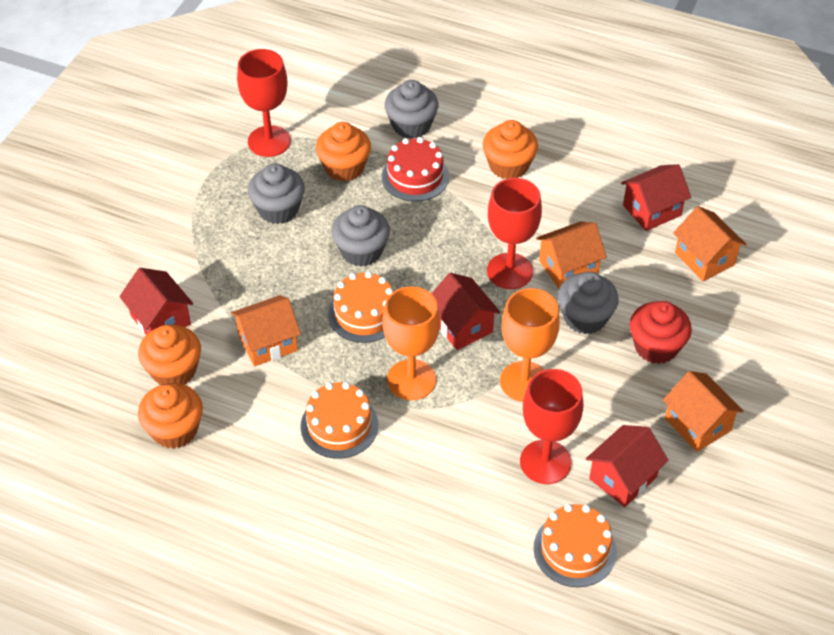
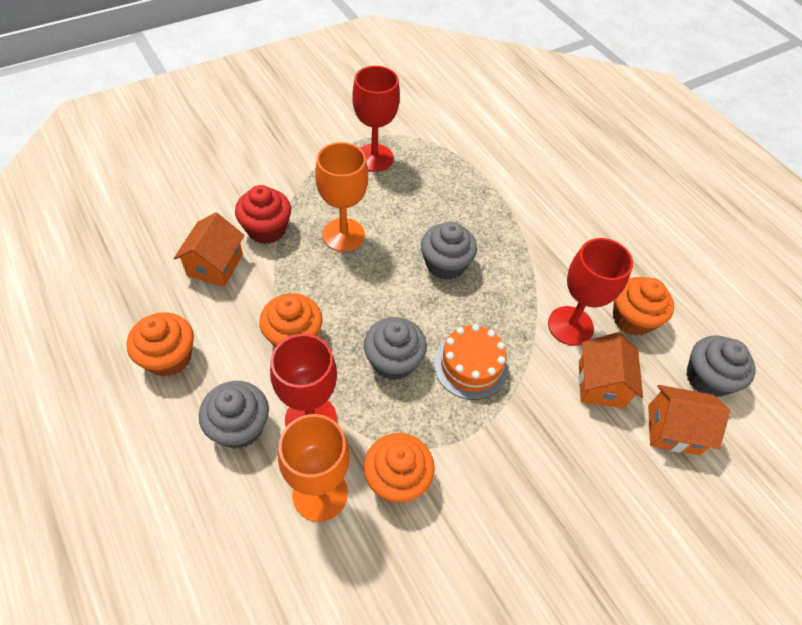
orange cake: 3 -> 1
orange house: 4 -> 3
red cake: 1 -> 0
red house: 4 -> 0

